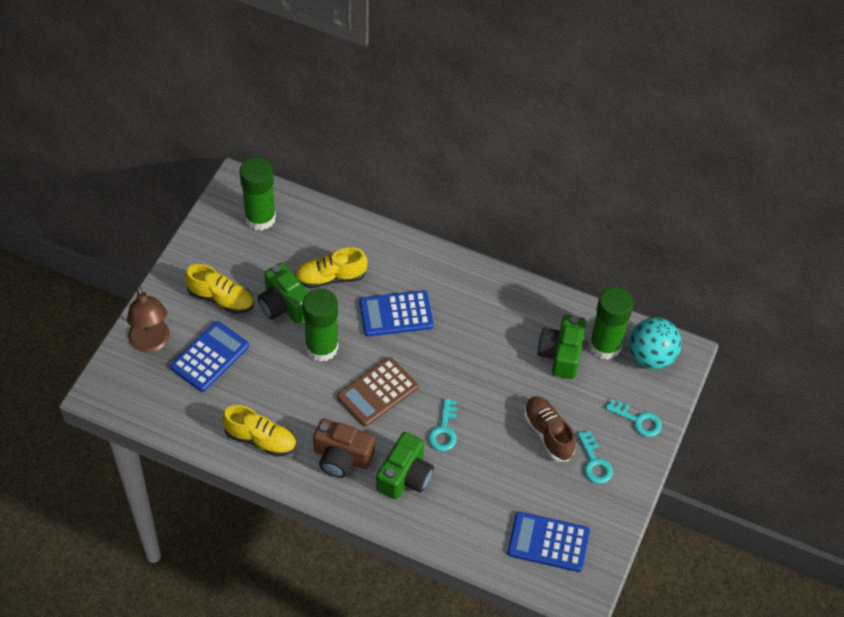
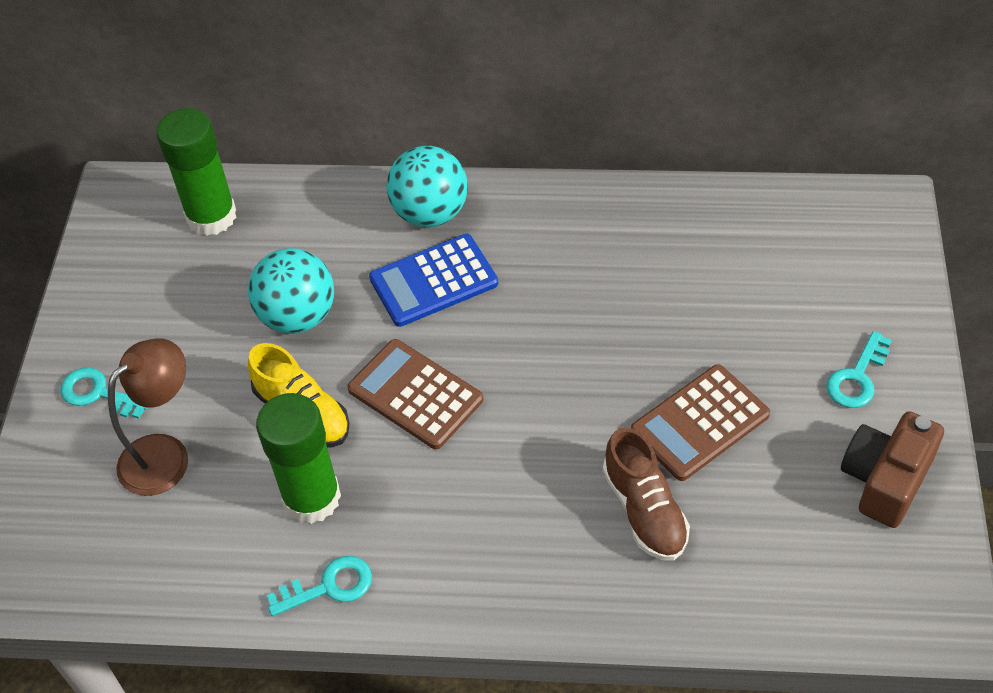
blue calculator: 3 -> 1
brown calculator: 1 -> 2
green camera: 3 -> 0
green glue stick: 3 -> 2
turquoise ball: 1 -> 2
yellow shoe: 3 -> 1

